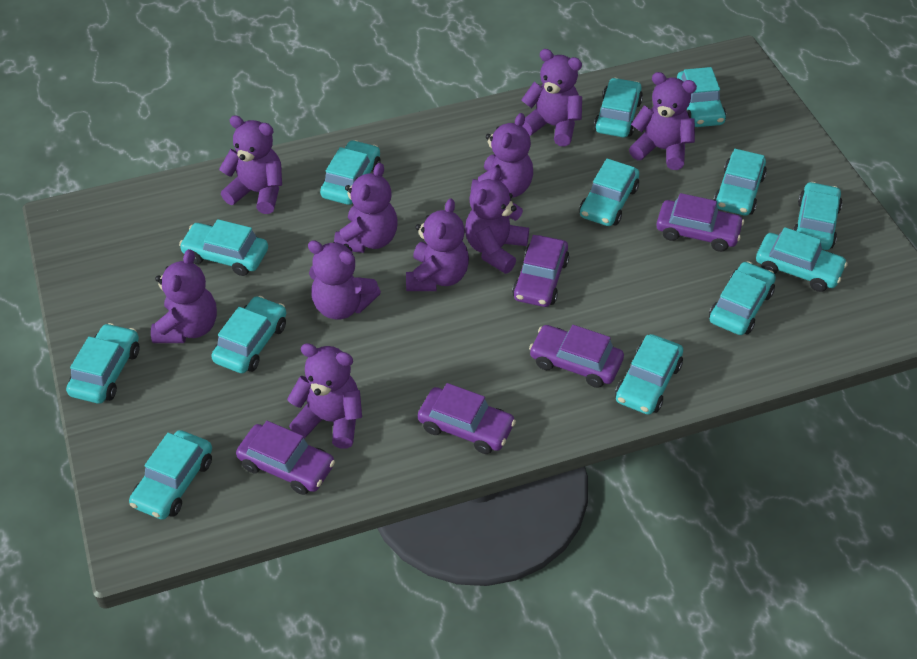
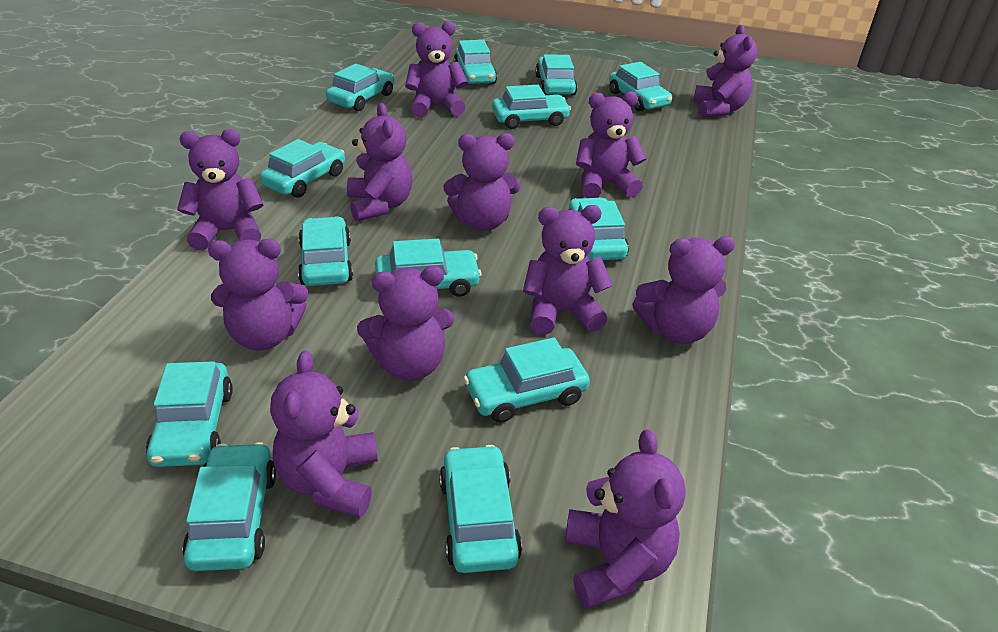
purple car: 5 -> 0
purple teddy bear: 10 -> 12

